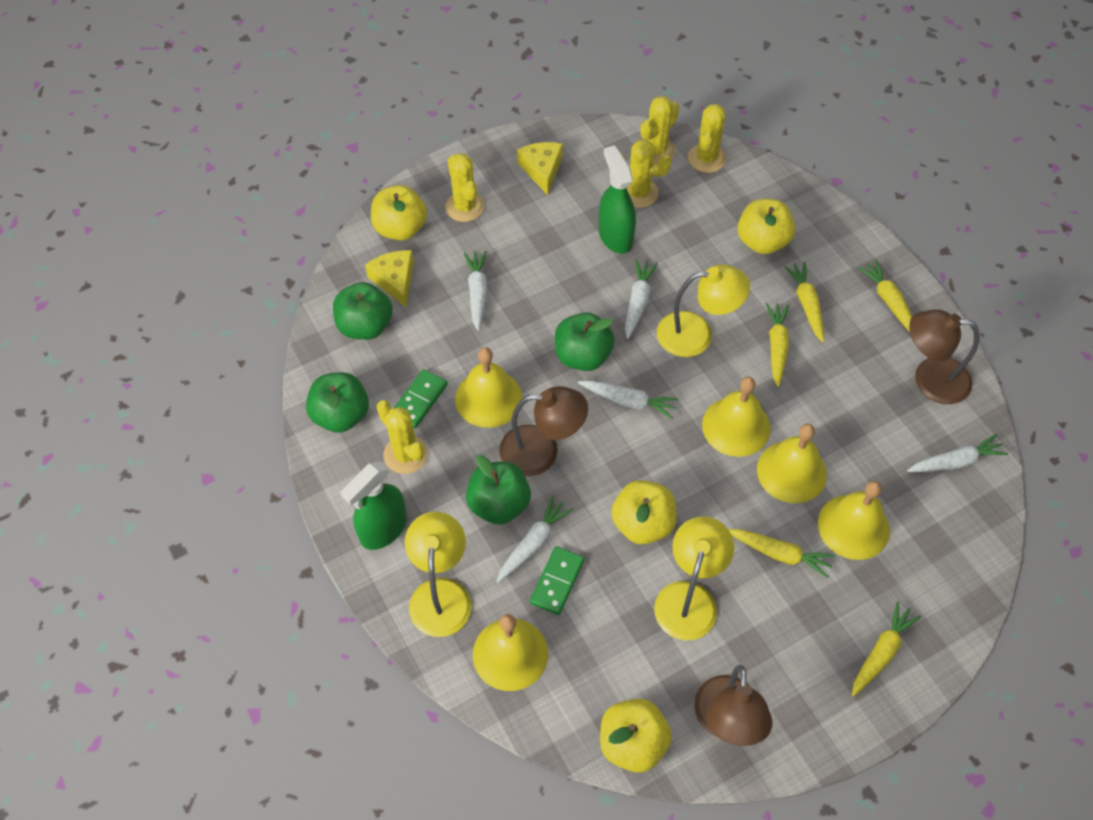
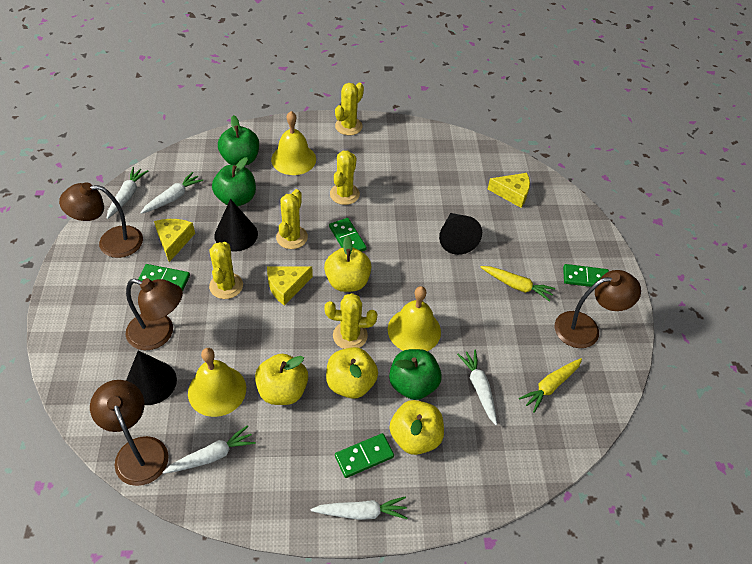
black cone: 0 -> 3
brown lamp: 3 -> 4
green apple: 4 -> 3
green domino: 2 -> 4
green spray bottle: 2 -> 0
yellow bell: 5 -> 3
yellow carrot: 5 -> 2
yellow cheese: 2 -> 3
yellow lamp: 3 -> 0

